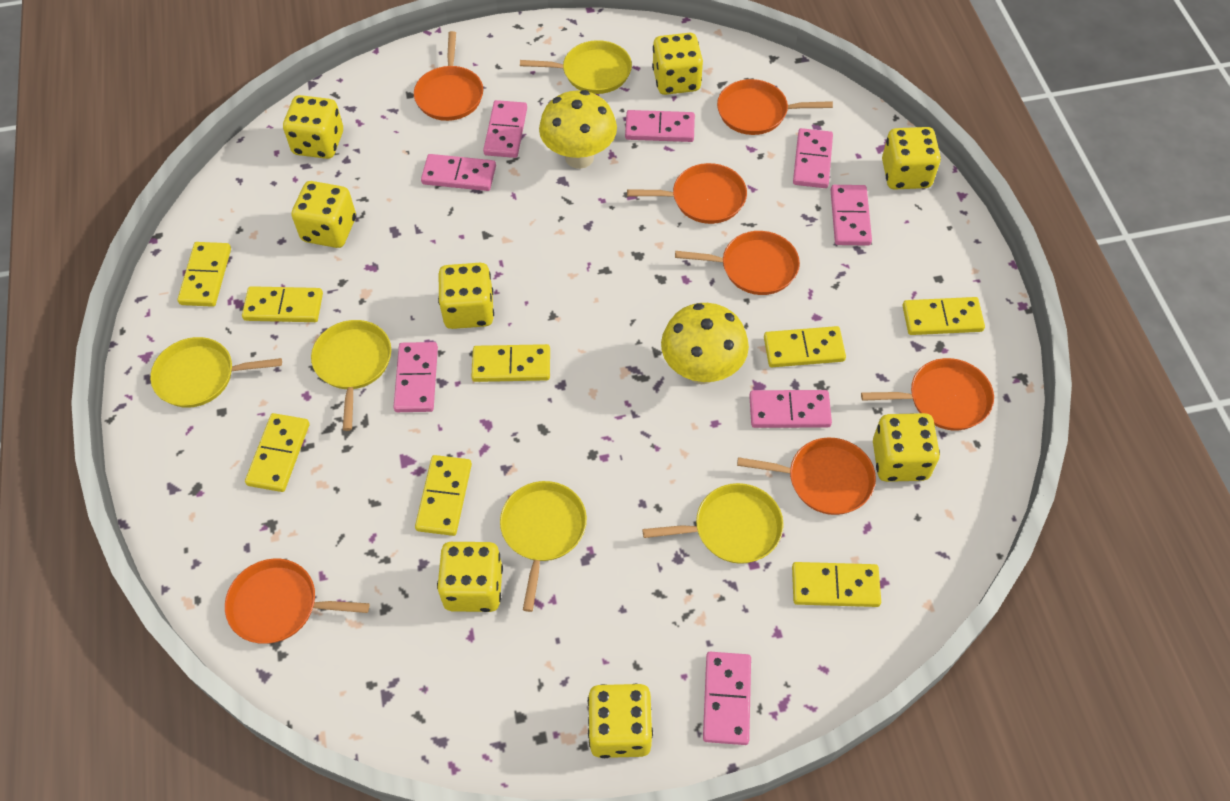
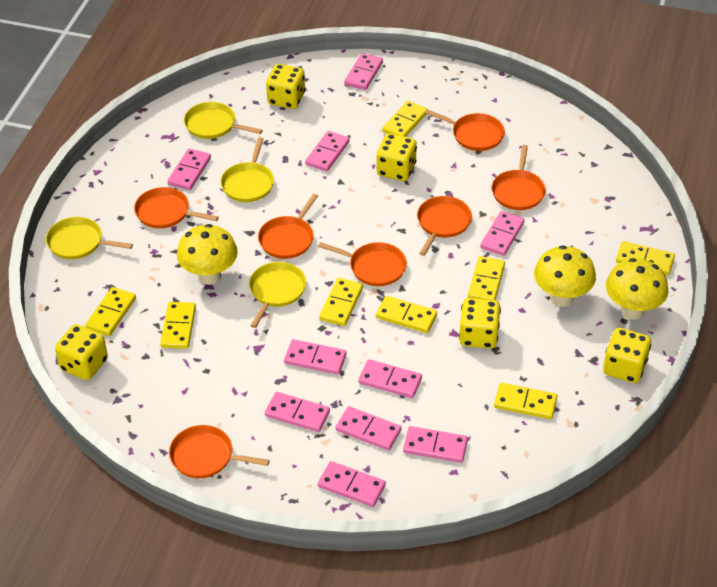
pink domino: 8 -> 10
yellow dice: 8 -> 5
yellow mushroom: 2 -> 3
yellow pan: 5 -> 4

